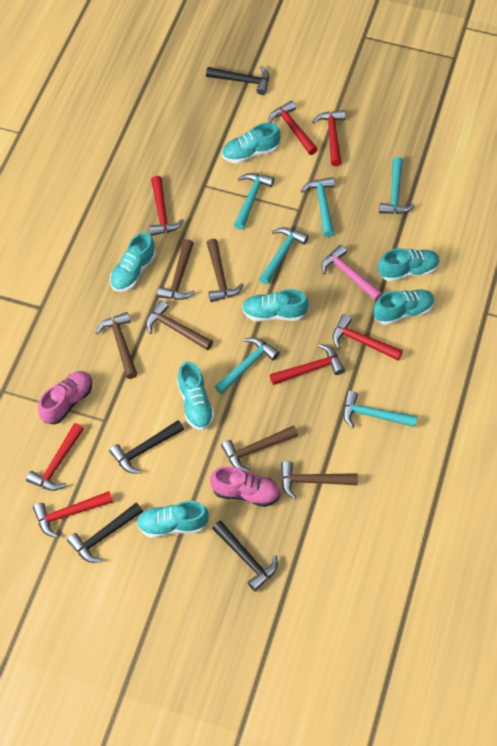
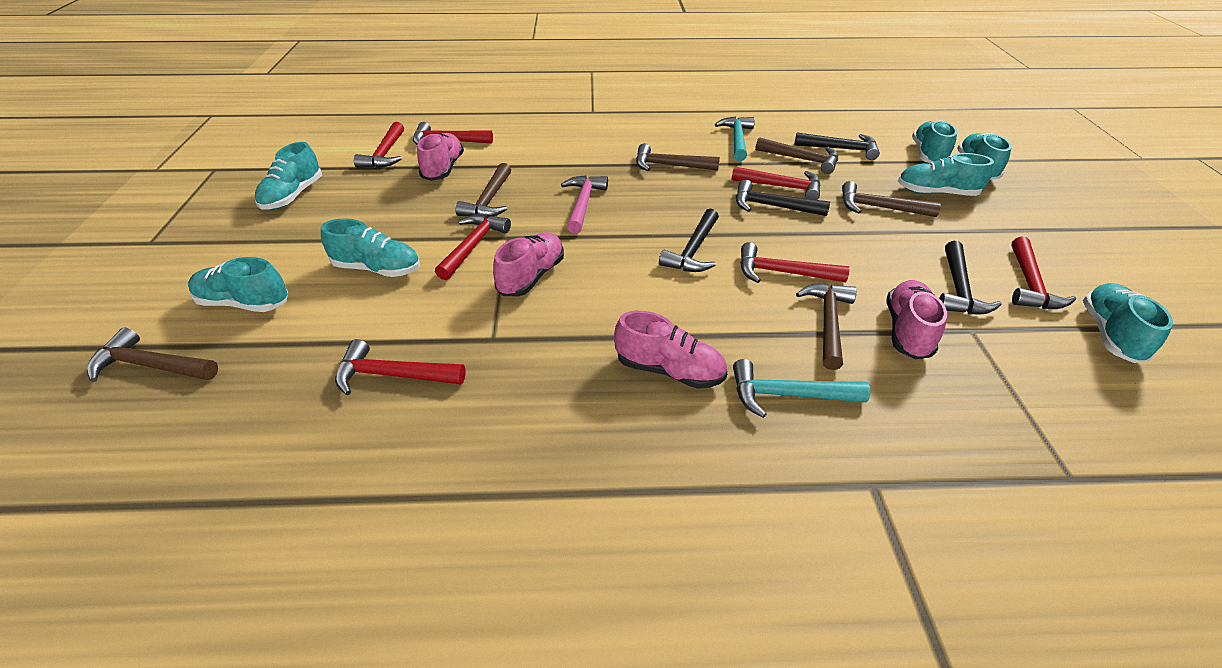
pink shoe: 2 -> 4
turquoise hammer: 6 -> 2

